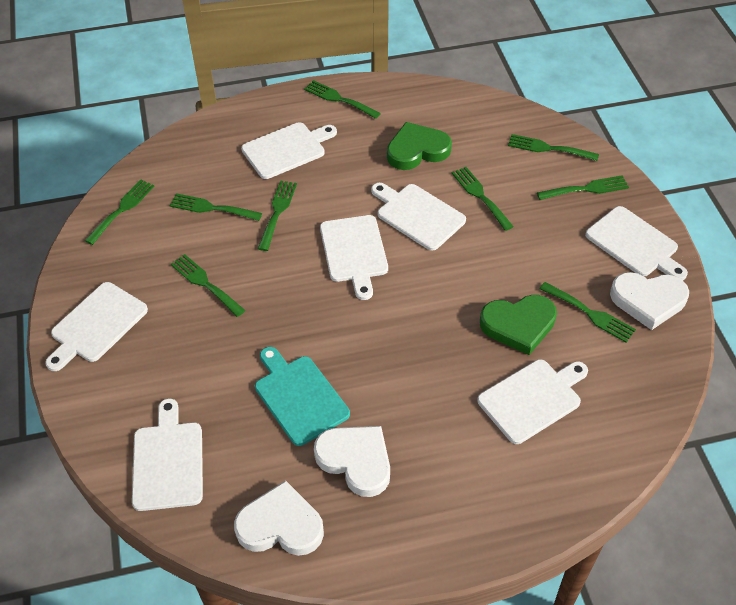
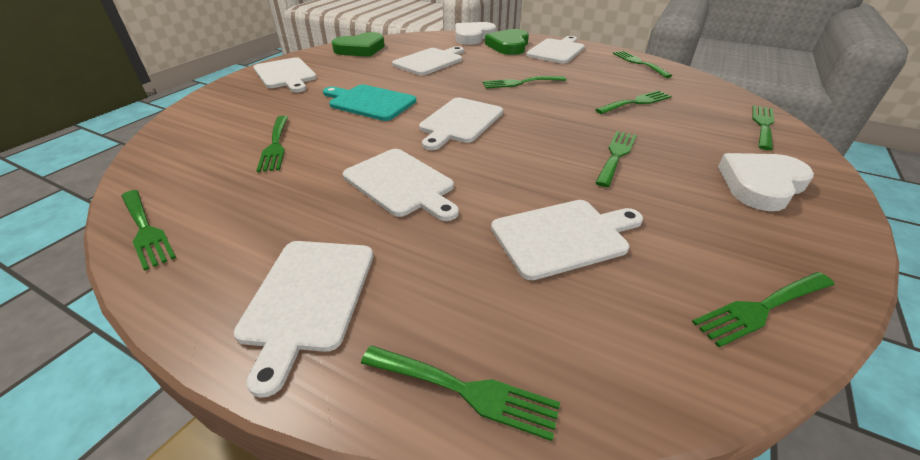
white heart: 3 -> 2

